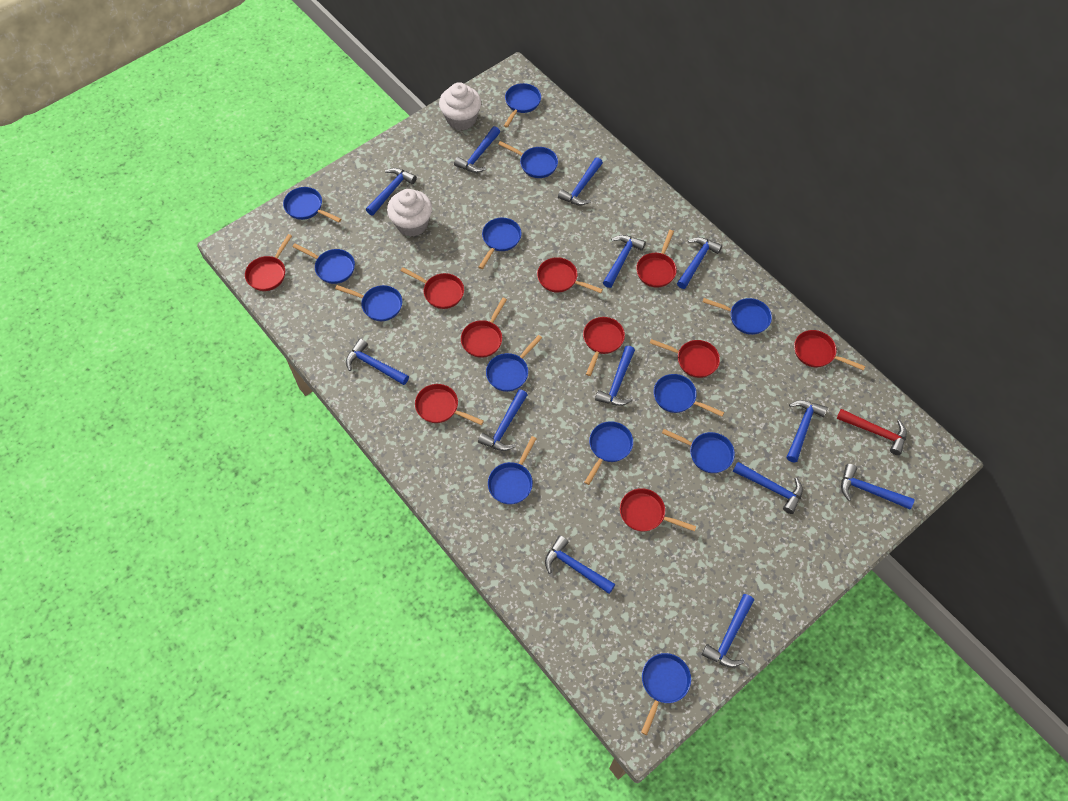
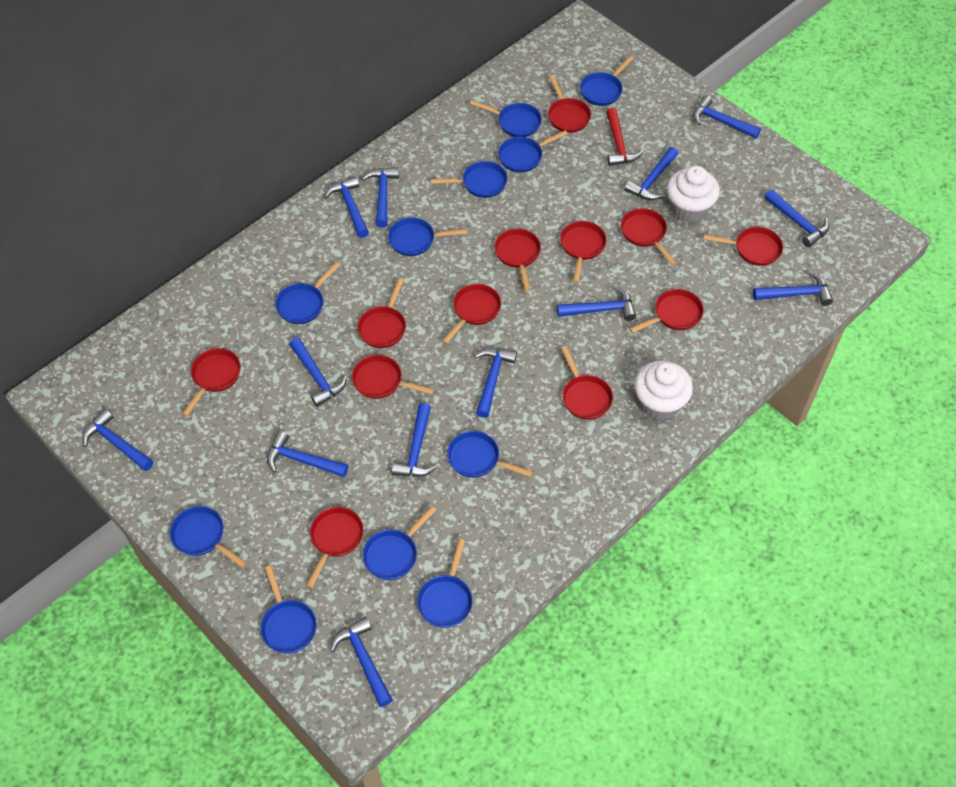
blue pan: 13 -> 11
red pan: 10 -> 12

